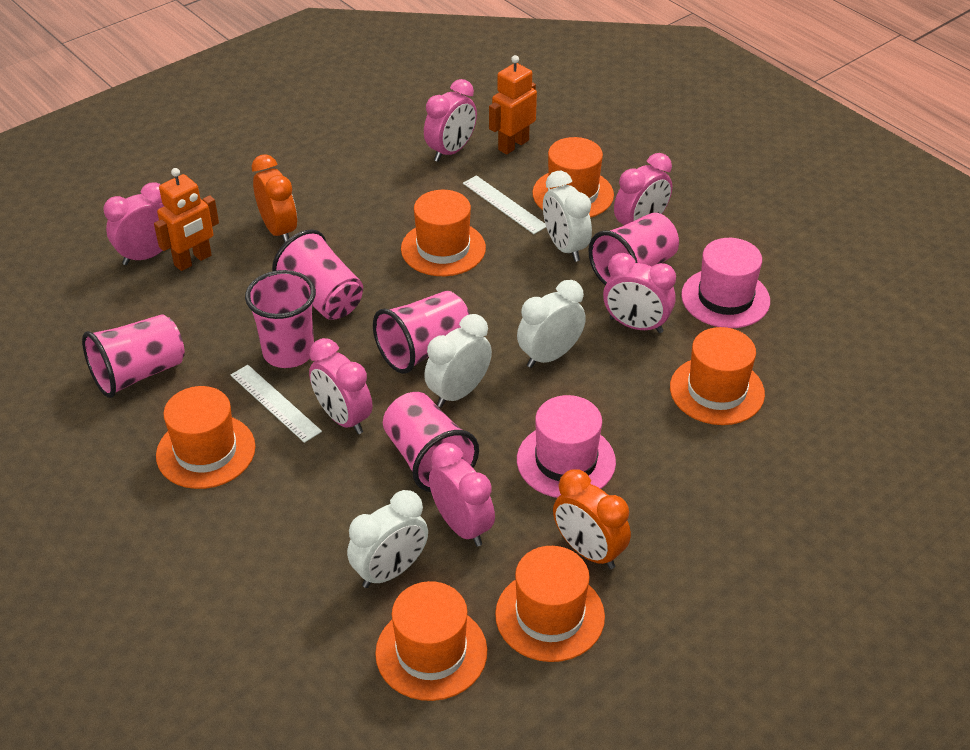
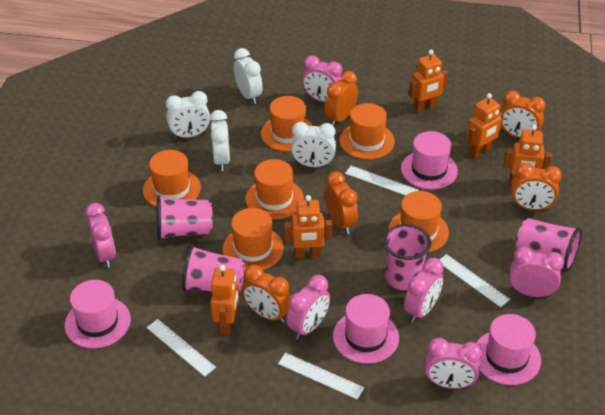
orange clock: 2 -> 5
orange robot: 2 -> 5
pink cup: 6 -> 4
pink hat: 2 -> 4
white ruler: 2 -> 4

